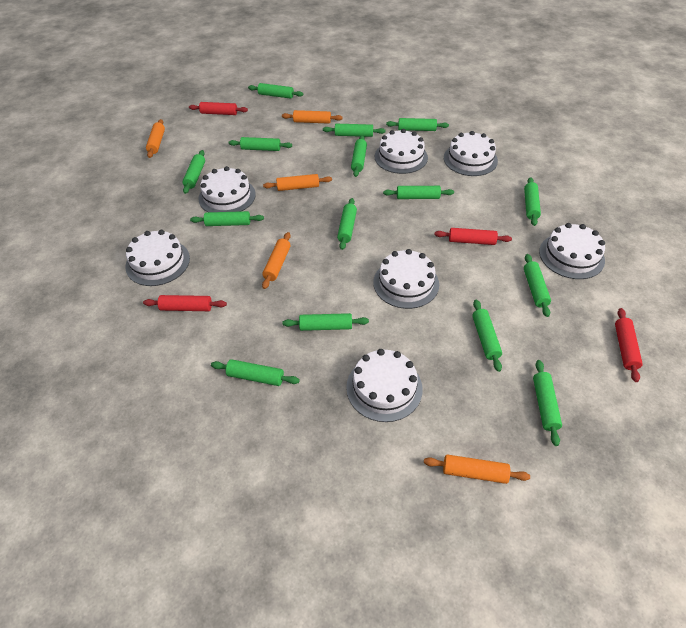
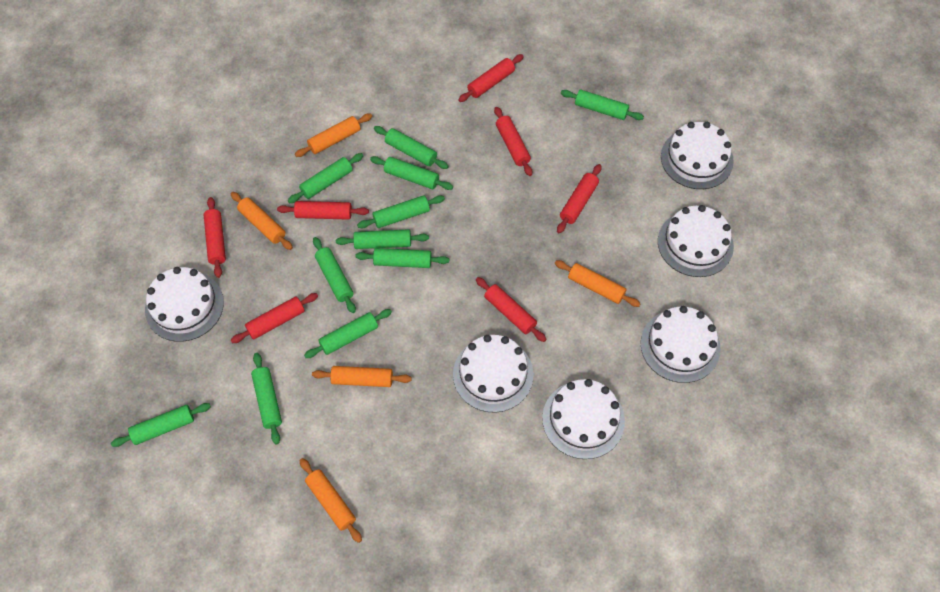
green rolling pin: 15 -> 11
red rolling pin: 4 -> 7
white cake: 7 -> 6

